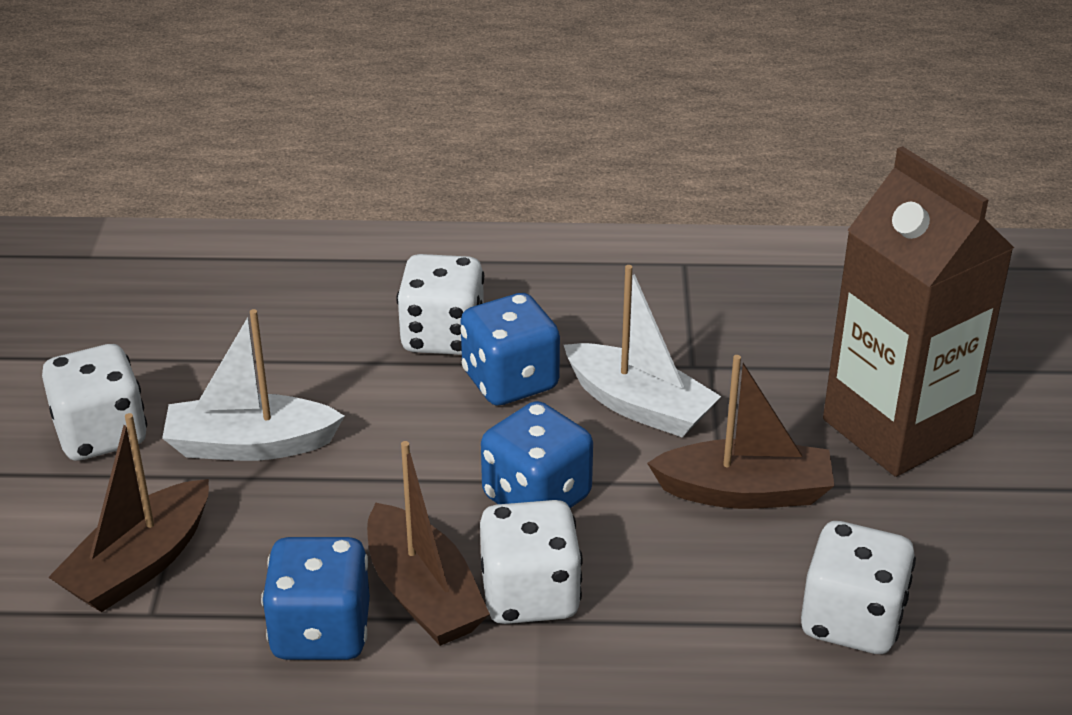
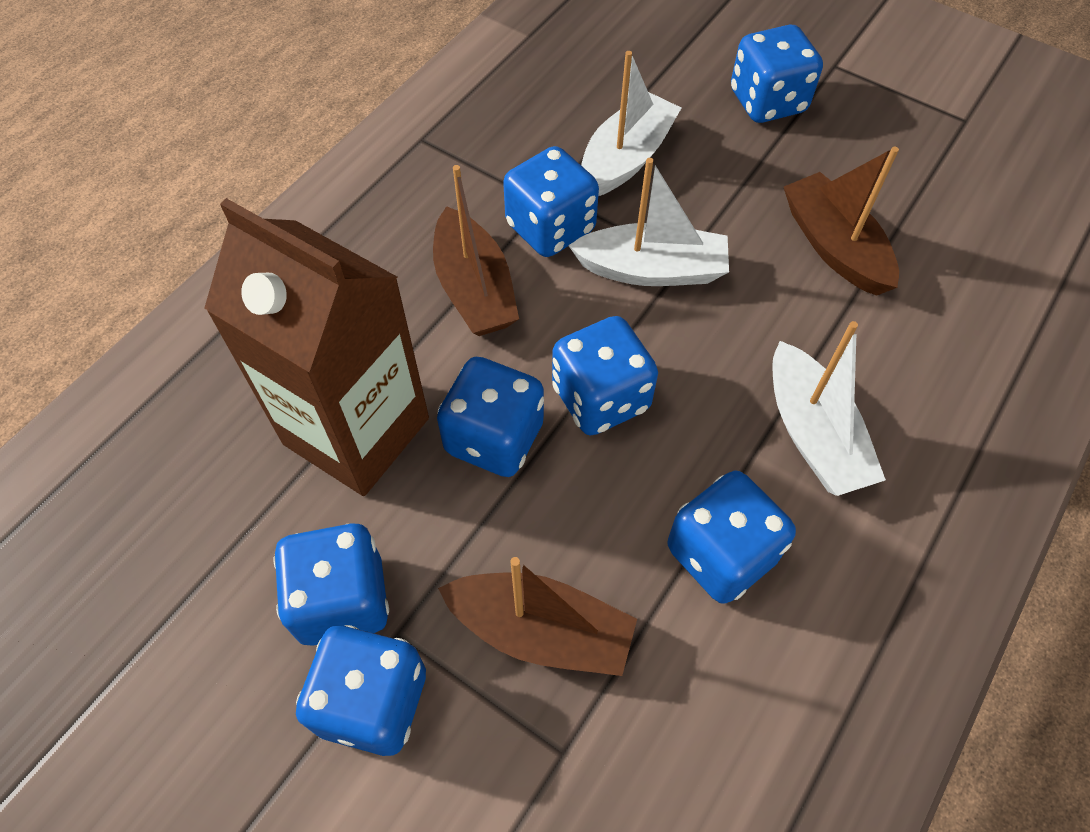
blue dice: 3 -> 7
white boat: 2 -> 3
white dice: 4 -> 0

